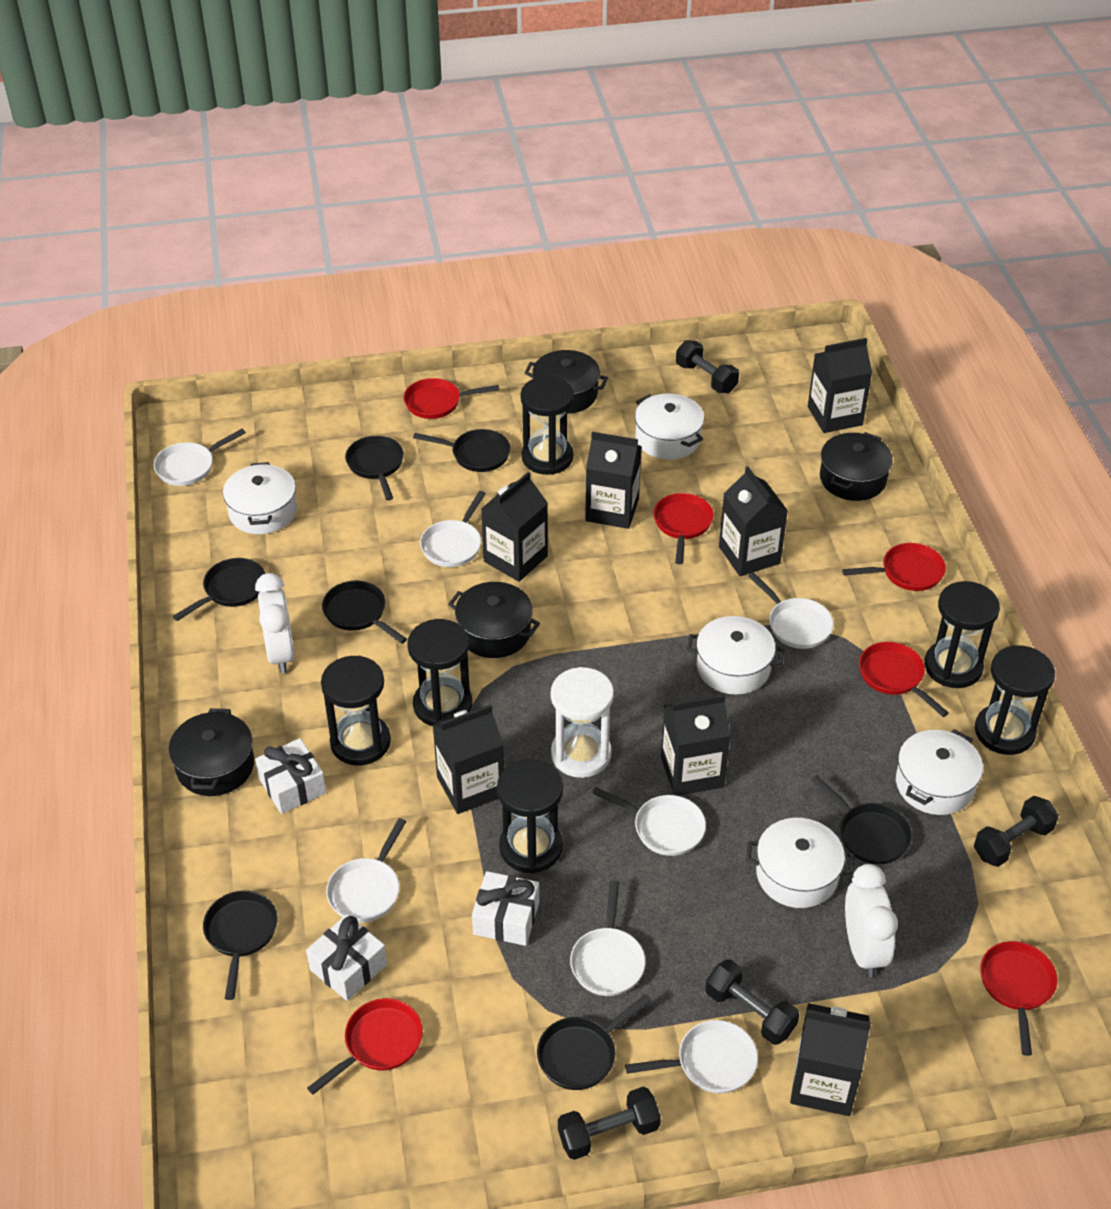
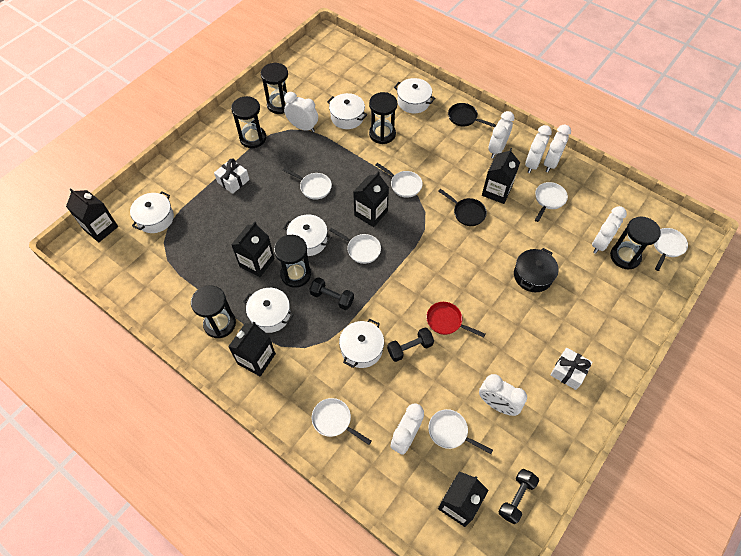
black carton: 7 -> 6
black dumbbell: 4 -> 3
black pan: 7 -> 2
black pot: 4 -> 1
red pan: 6 -> 1
white clock: 2 -> 7
white gift: 3 -> 2
white hourglass: 1 -> 0
white pot: 5 -> 6

